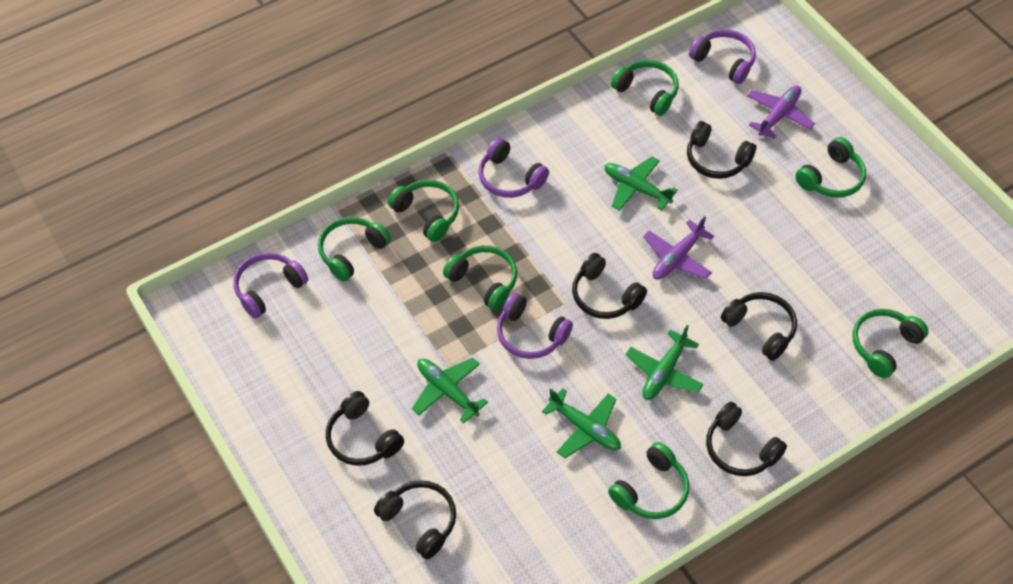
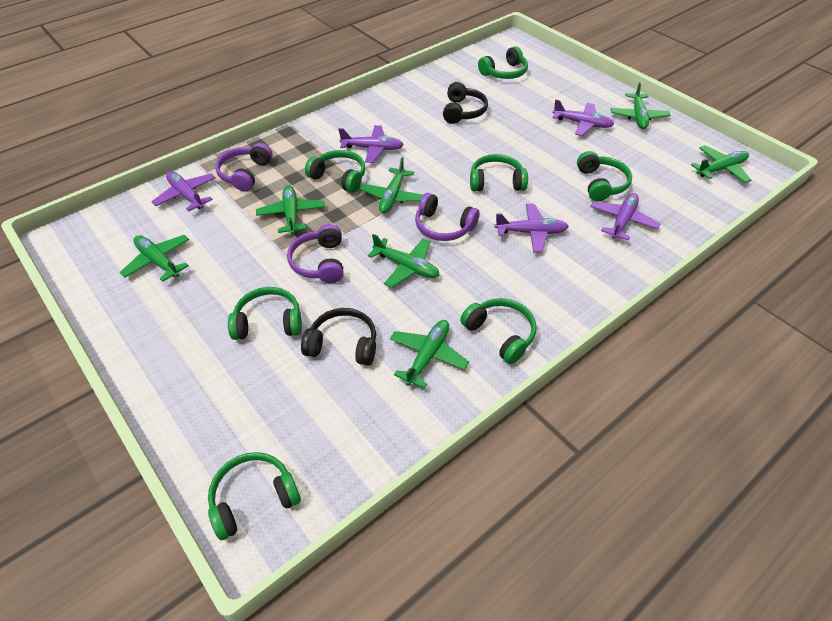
black headphones: 6 -> 2
green plane: 4 -> 7
purple headphones: 4 -> 3
purple plane: 2 -> 5

